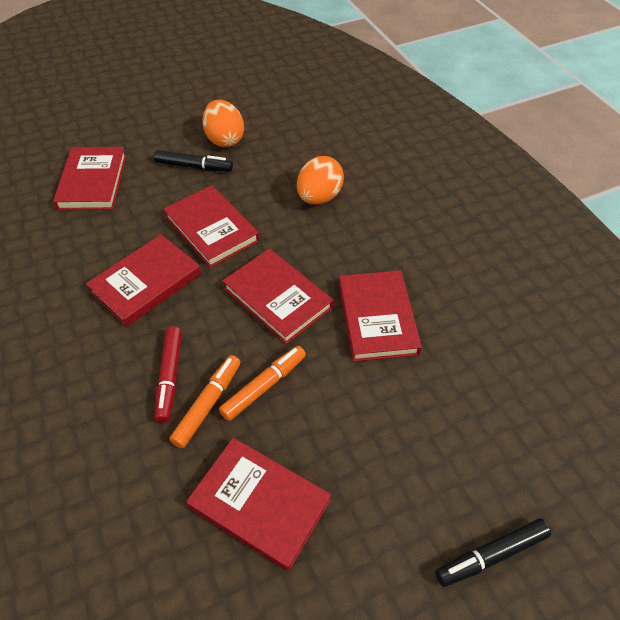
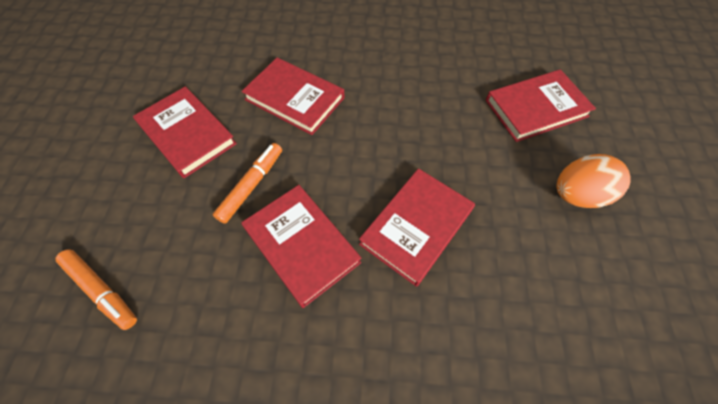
black marker: 2 -> 0
orange egg: 2 -> 1
red book: 6 -> 5
red marker: 1 -> 0

